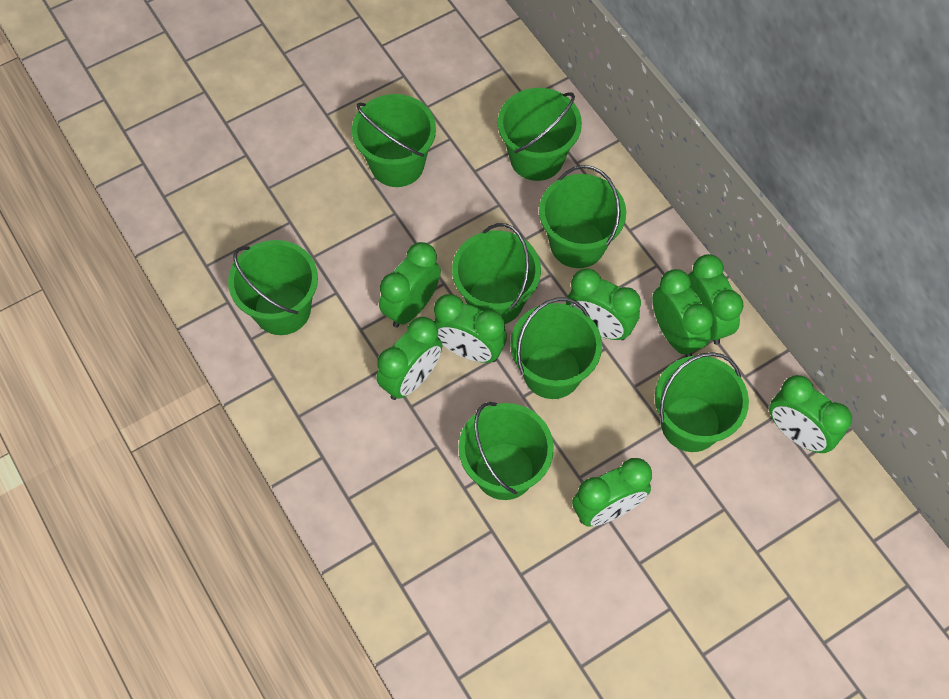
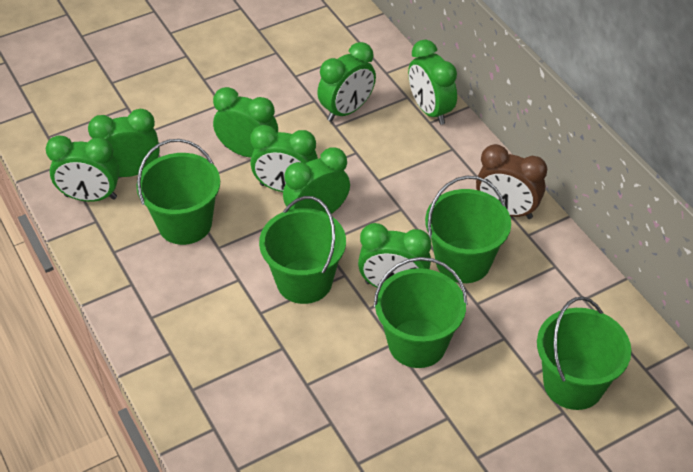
brown clock: 0 -> 1
green bucket: 8 -> 5

